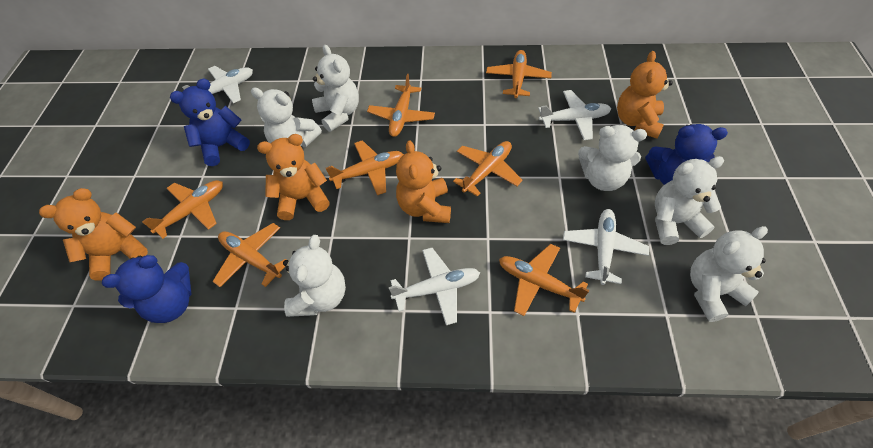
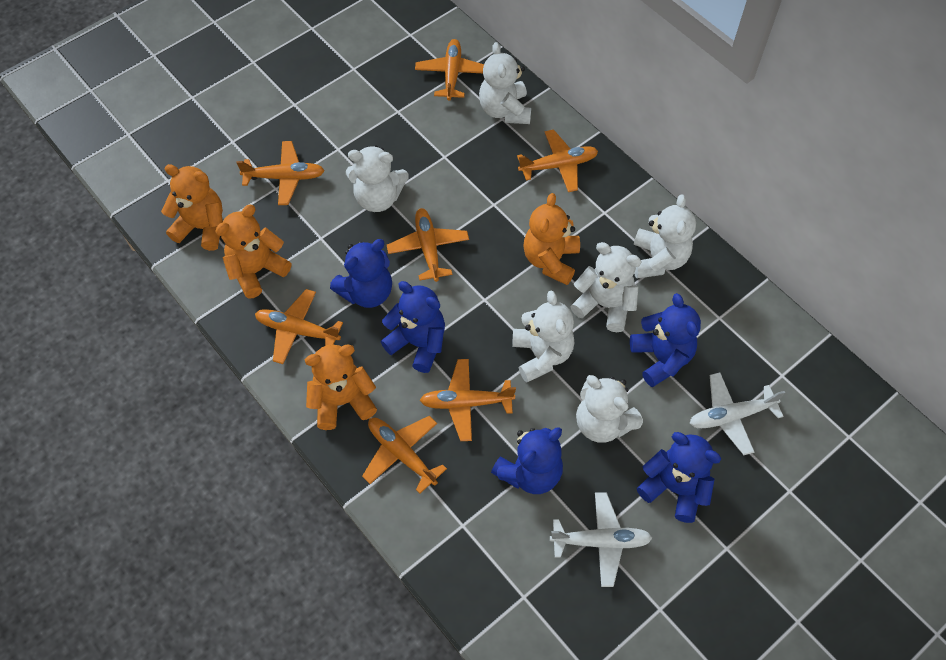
blue teddy bear: 3 -> 5
white plane: 4 -> 2

